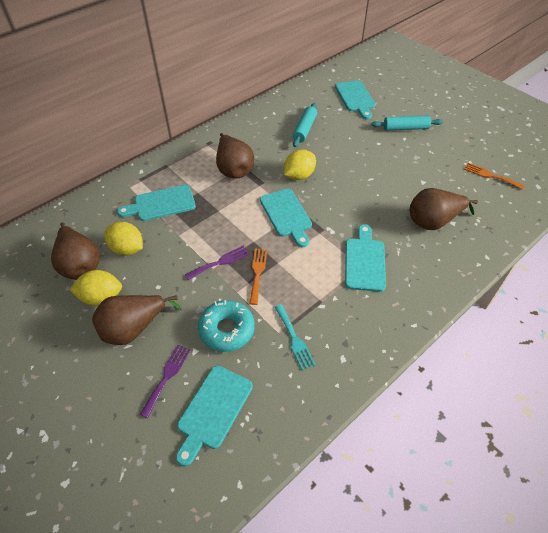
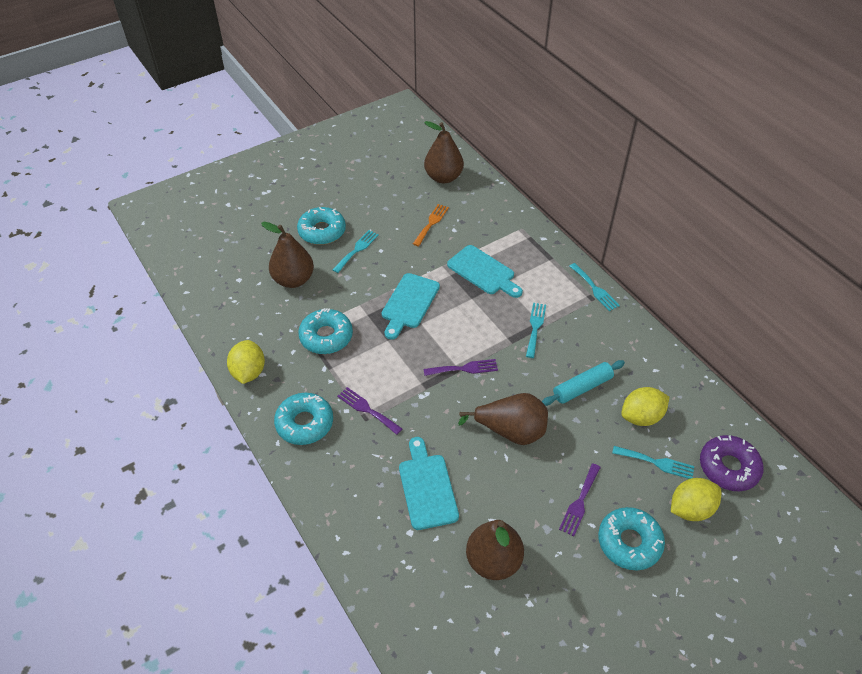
orange fork: 2 -> 1
purple donut: 0 -> 1
purple fork: 2 -> 3
turquoise cutting board: 5 -> 3
turquoise donut: 1 -> 4
turquoise fork: 1 -> 4
turquoise rolling pin: 2 -> 1

